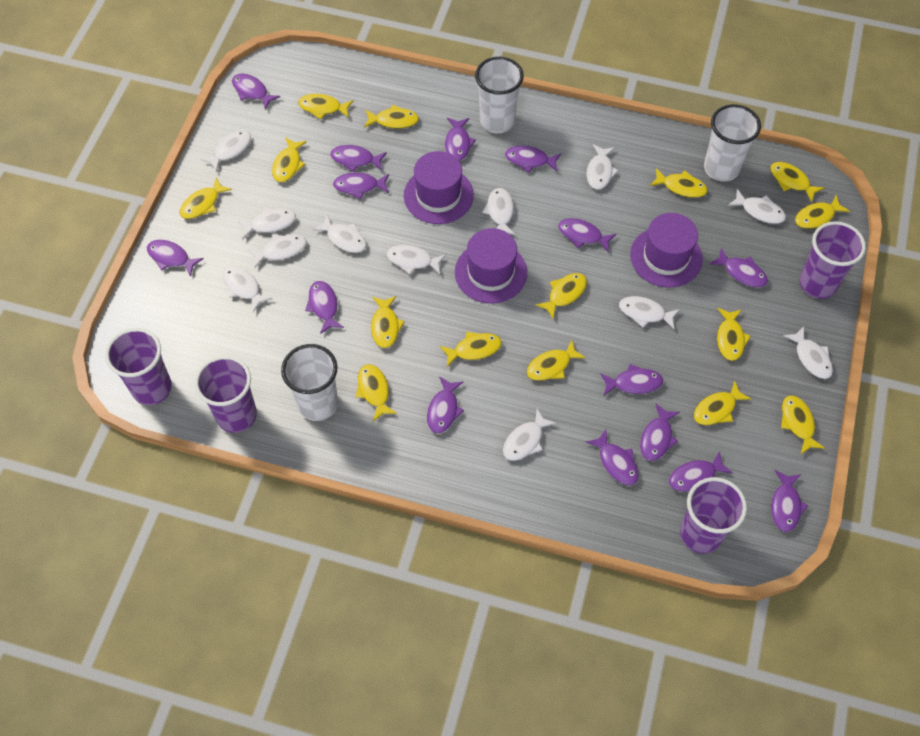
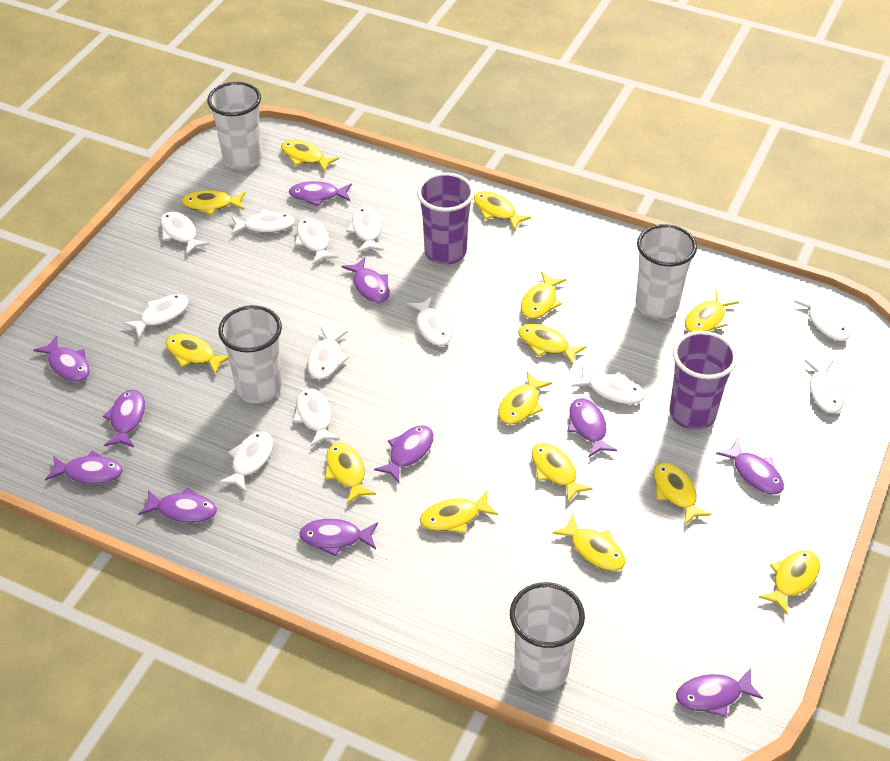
purple cup: 4 -> 2
purple fish: 15 -> 11
purple hat: 3 -> 0
white cup: 3 -> 4
yellow fish: 15 -> 14

